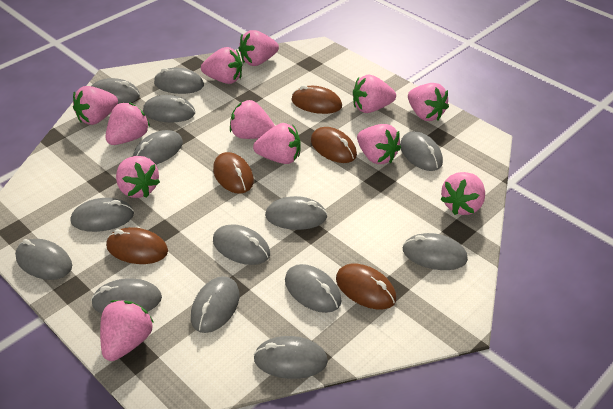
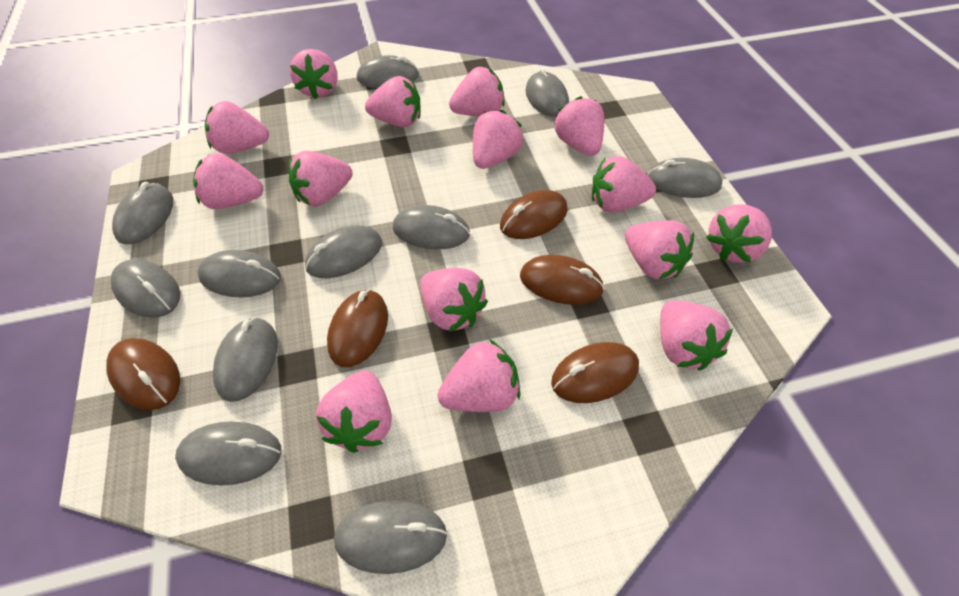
grey mouse: 14 -> 11
pink strawberry: 12 -> 15

